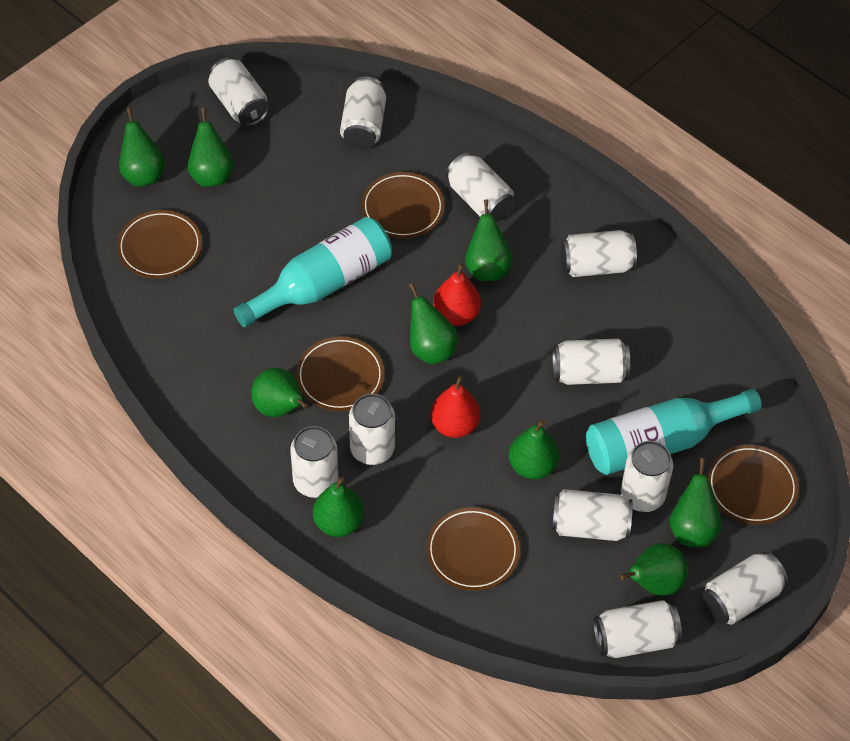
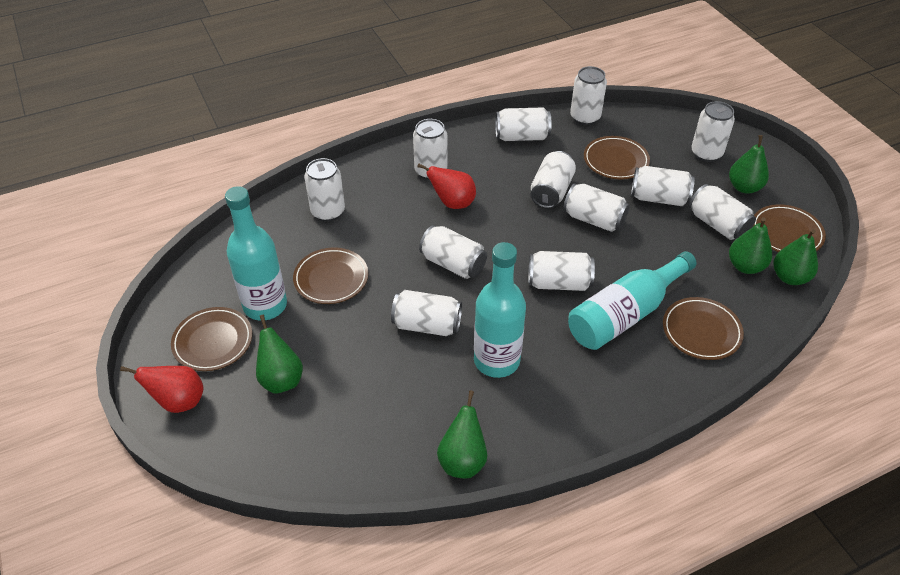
green pear: 9 -> 5
turquoise bottle: 2 -> 3
white can: 11 -> 12

